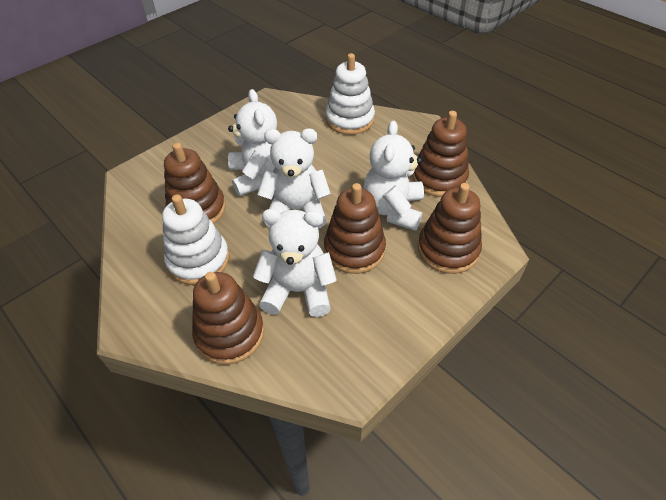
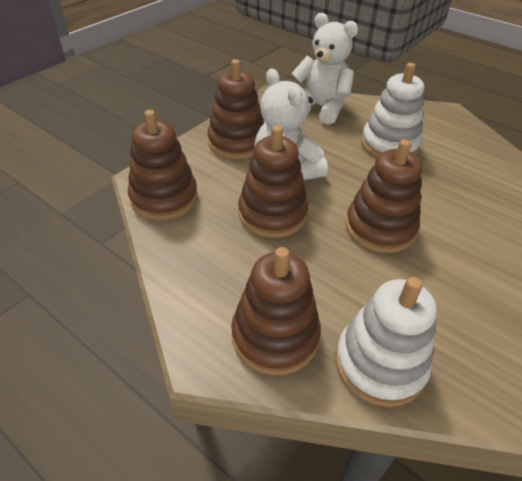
white teddy bear: 4 -> 2

